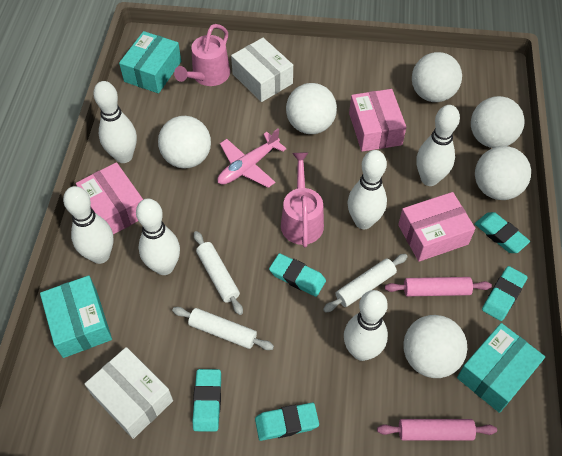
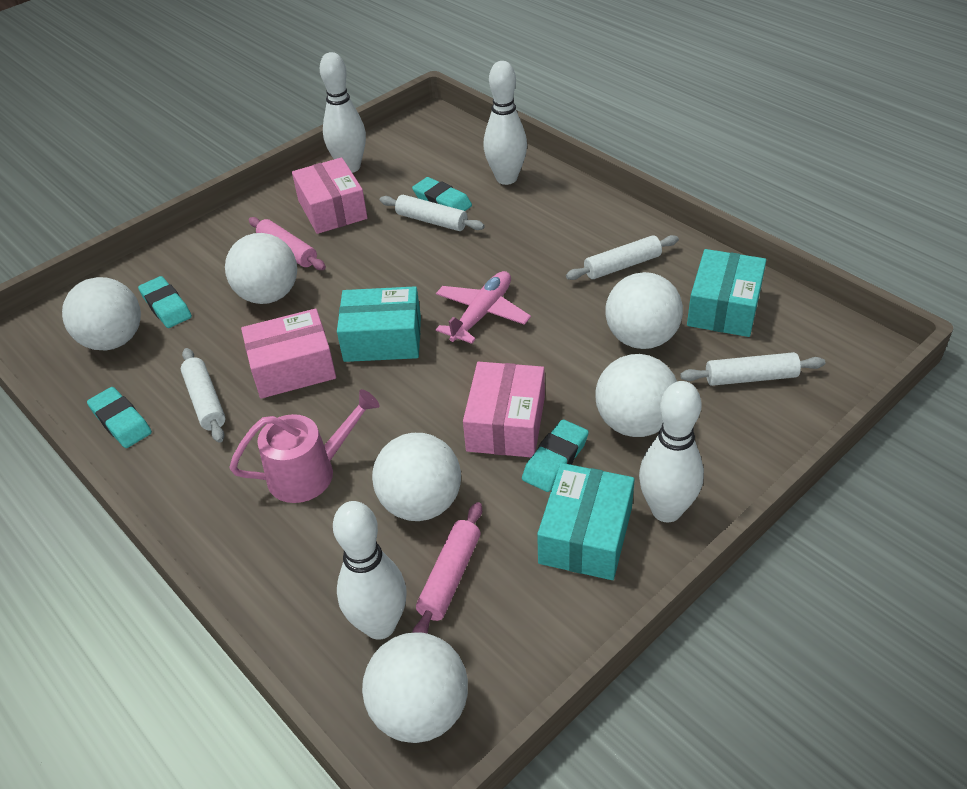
pink watering can: 2 -> 1
turquoise eraser: 5 -> 4
white bowling pin: 6 -> 4
white box: 2 -> 0
white rolling pin: 3 -> 4

